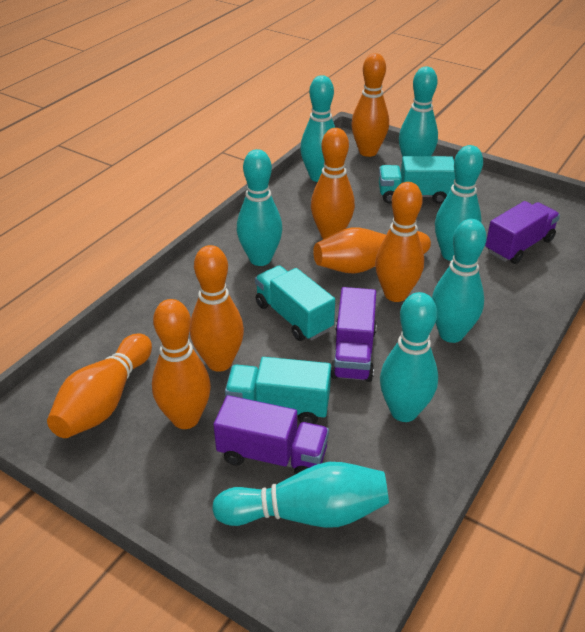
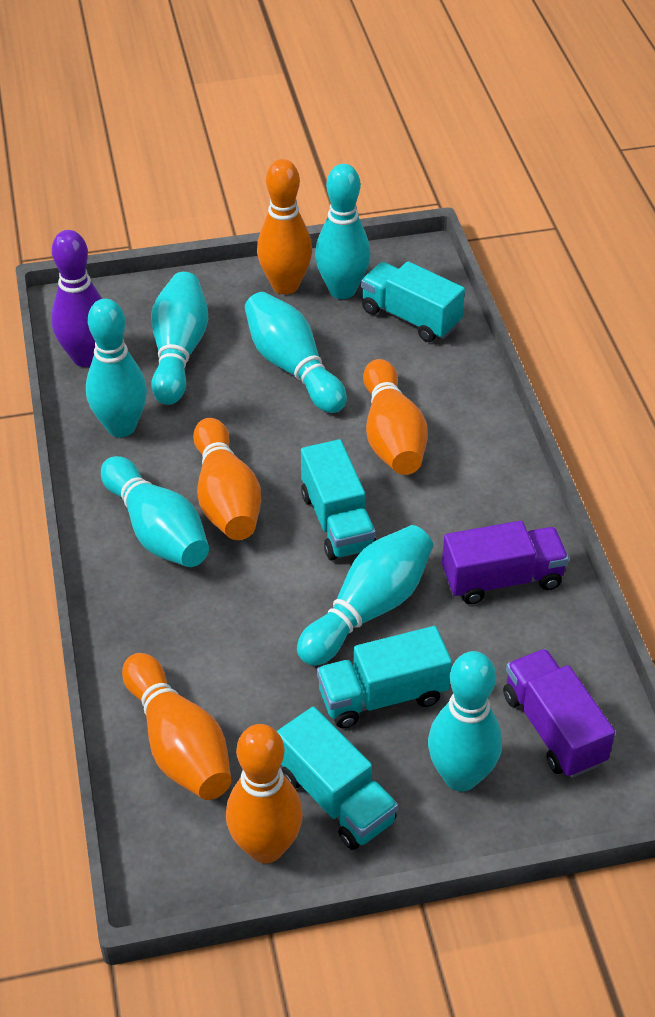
orange bowling pin: 7 -> 5
purple bowling pin: 0 -> 1
purple truck: 3 -> 2
turquoise truck: 3 -> 4

